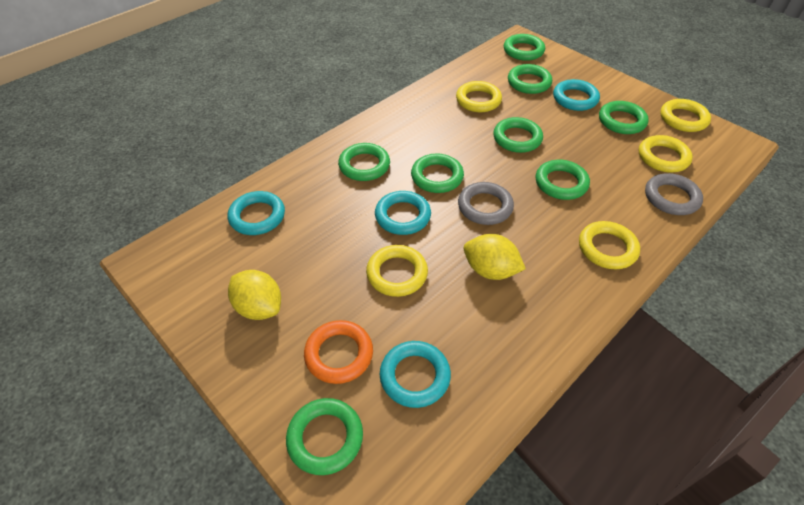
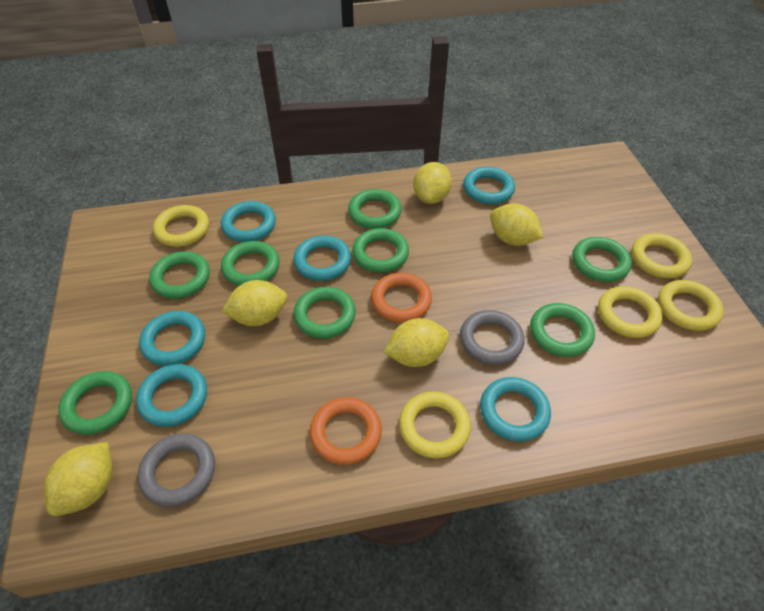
orange ring: 1 -> 2
turquoise ring: 4 -> 6
yellow lemon: 2 -> 5

